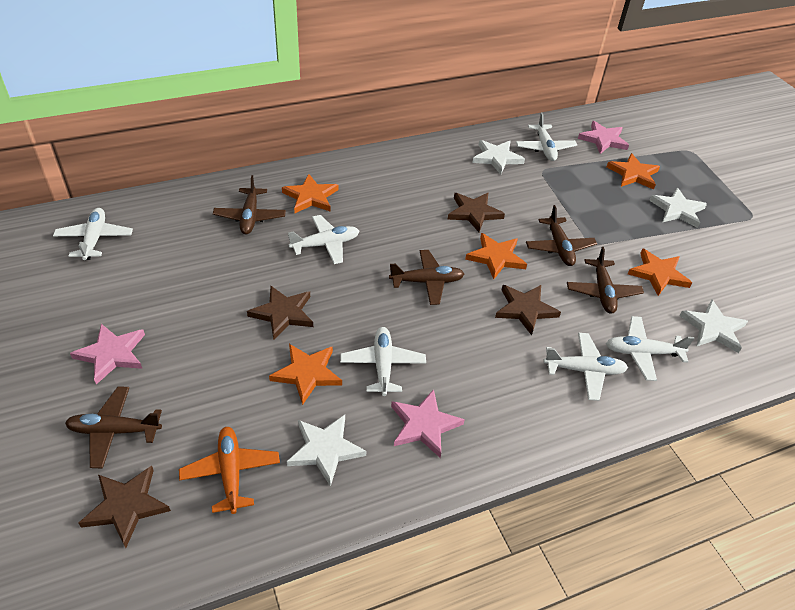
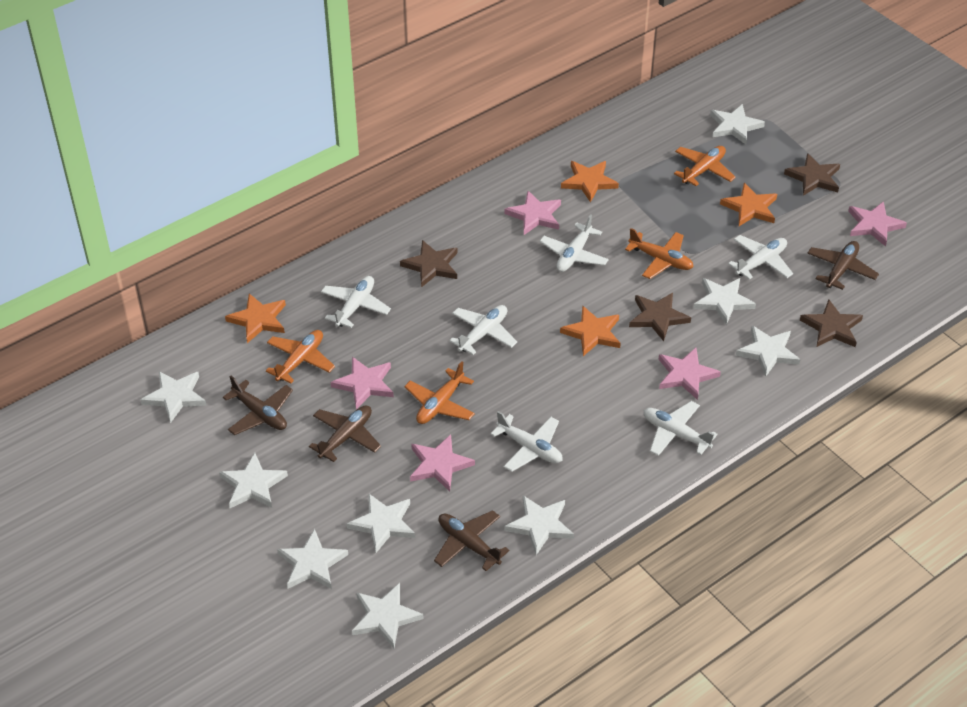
brown plane: 5 -> 4
orange plane: 1 -> 4
orange star: 5 -> 4
pink star: 3 -> 5
white star: 4 -> 9

